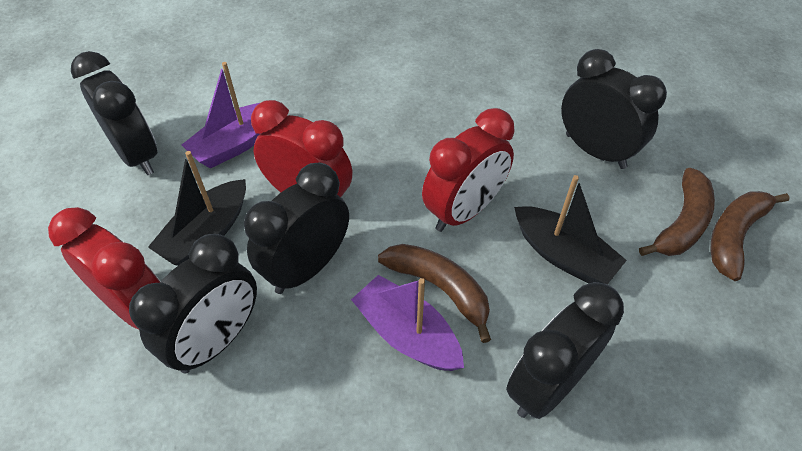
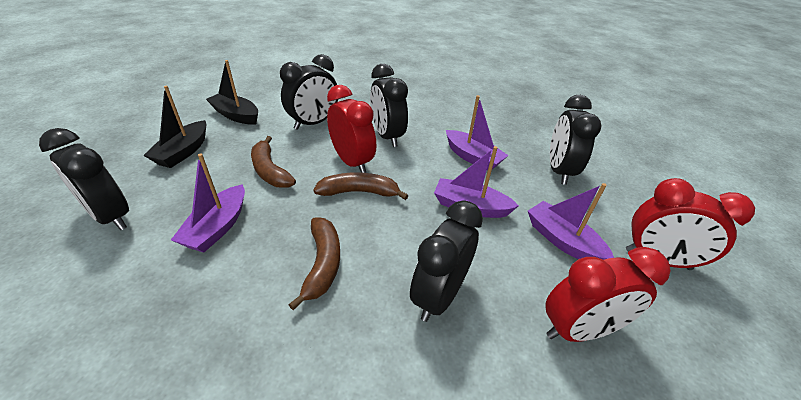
purple boat: 2 -> 4

